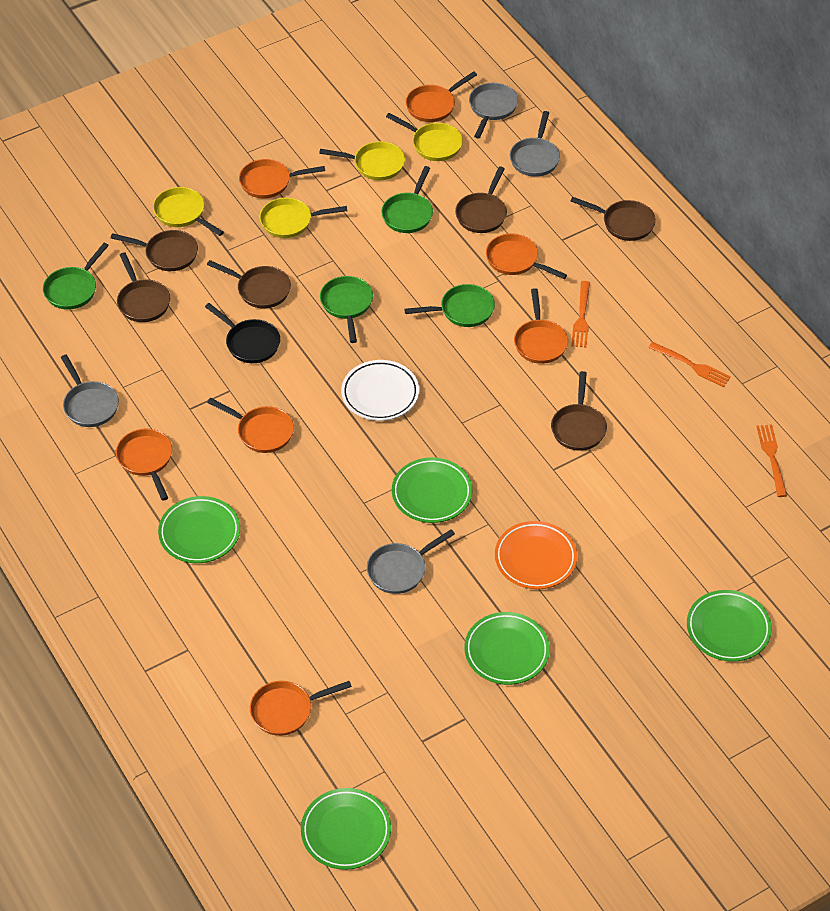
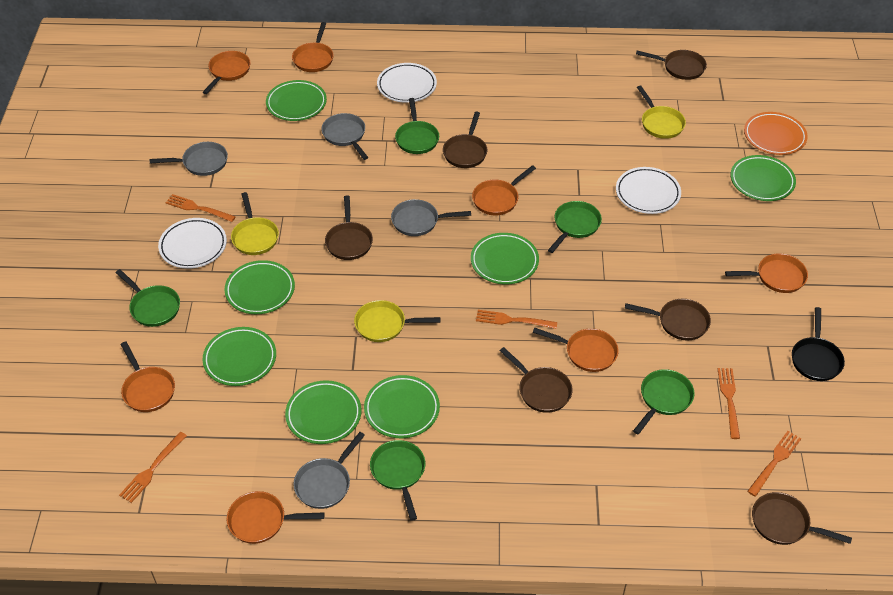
green pan: 4 -> 5
green plate: 5 -> 7
orange fork: 3 -> 5
white plate: 1 -> 3
yellow pan: 4 -> 3

